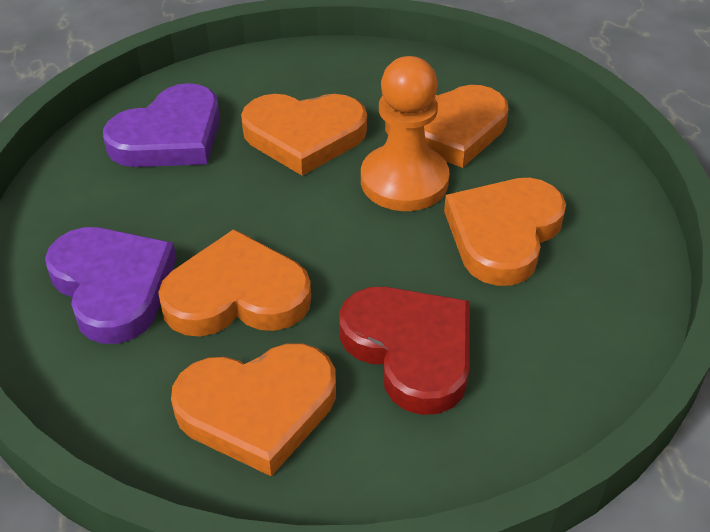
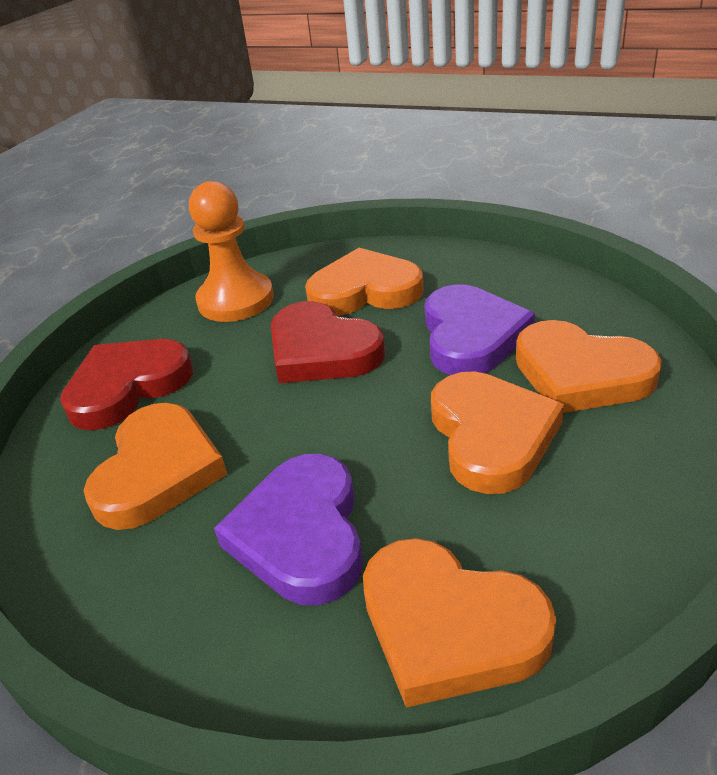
red heart: 1 -> 2

